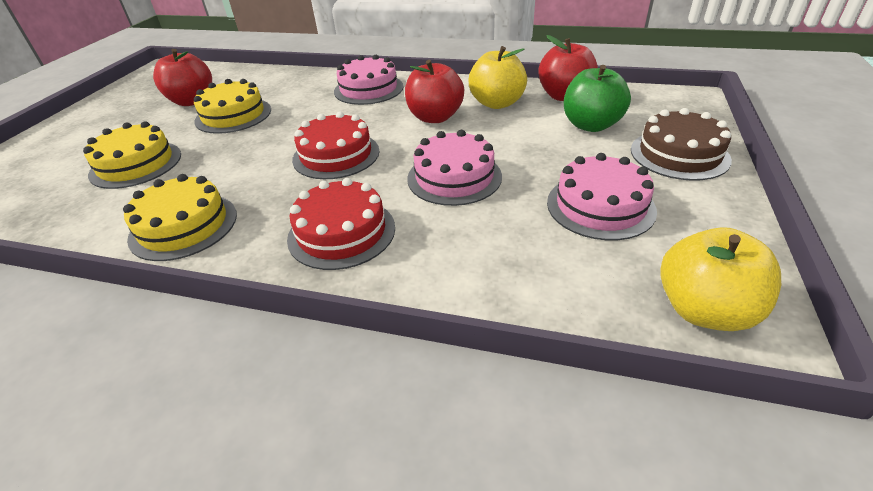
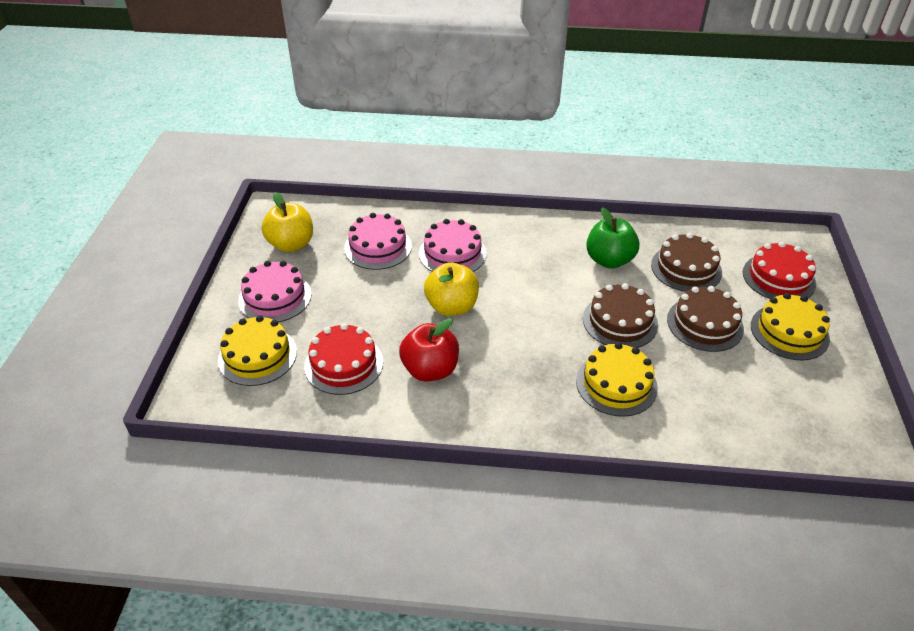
brown cake: 1 -> 3
red apple: 3 -> 1

